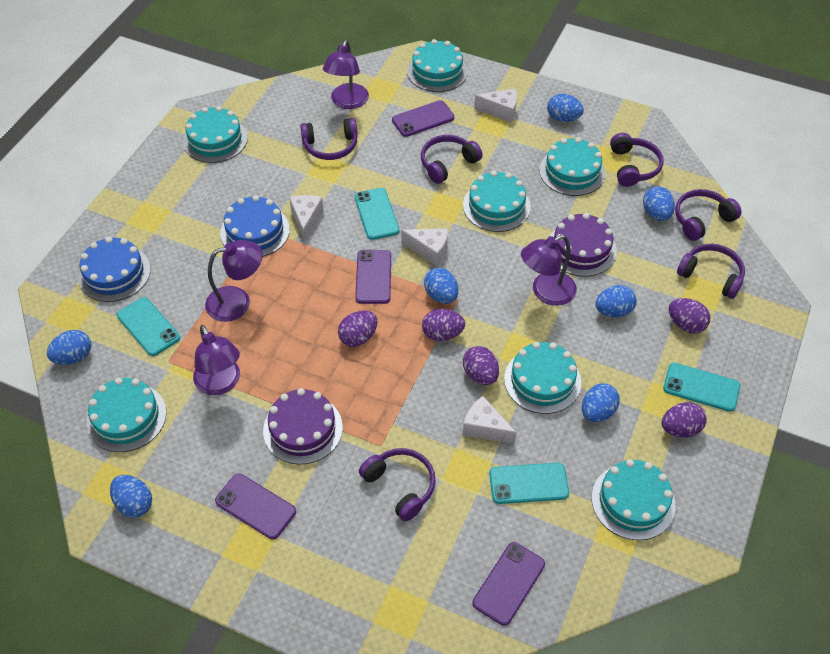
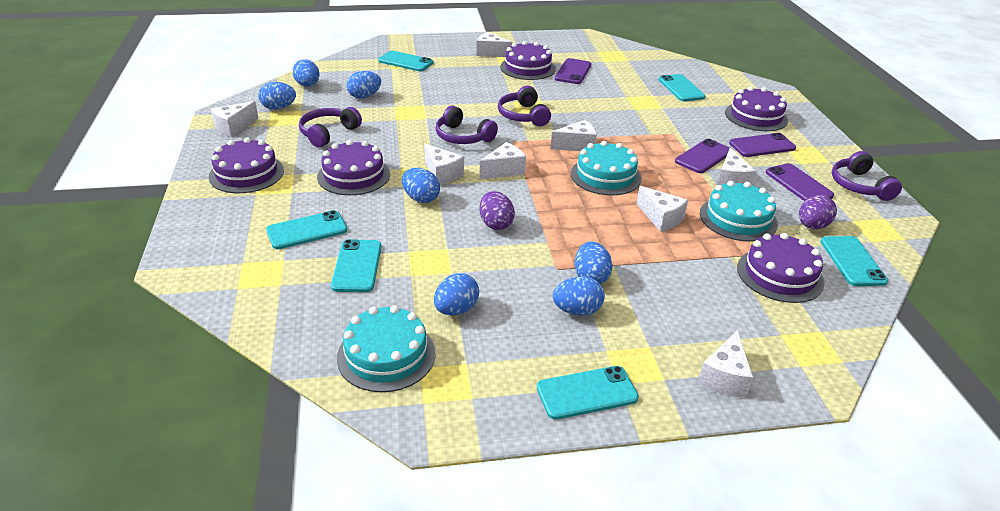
blue cake: 2 -> 0
purple cake: 2 -> 5
purple egg: 5 -> 2
purple headphones: 6 -> 4
purple lamp: 4 -> 0
turquoise cake: 7 -> 3
turquoise phone: 4 -> 6
white cheese: 4 -> 8

